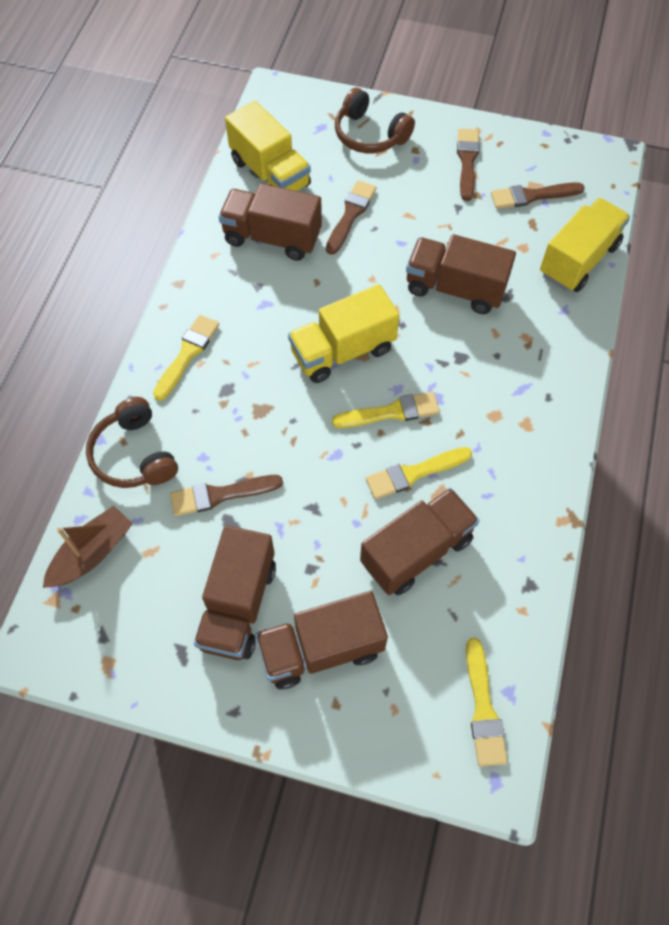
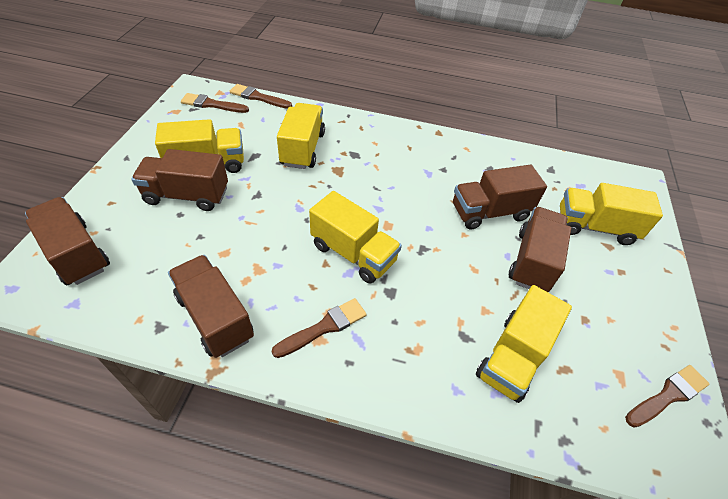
brown boat: 1 -> 0
brown headphones: 2 -> 0
yellow brush: 4 -> 0
yellow truck: 3 -> 5

